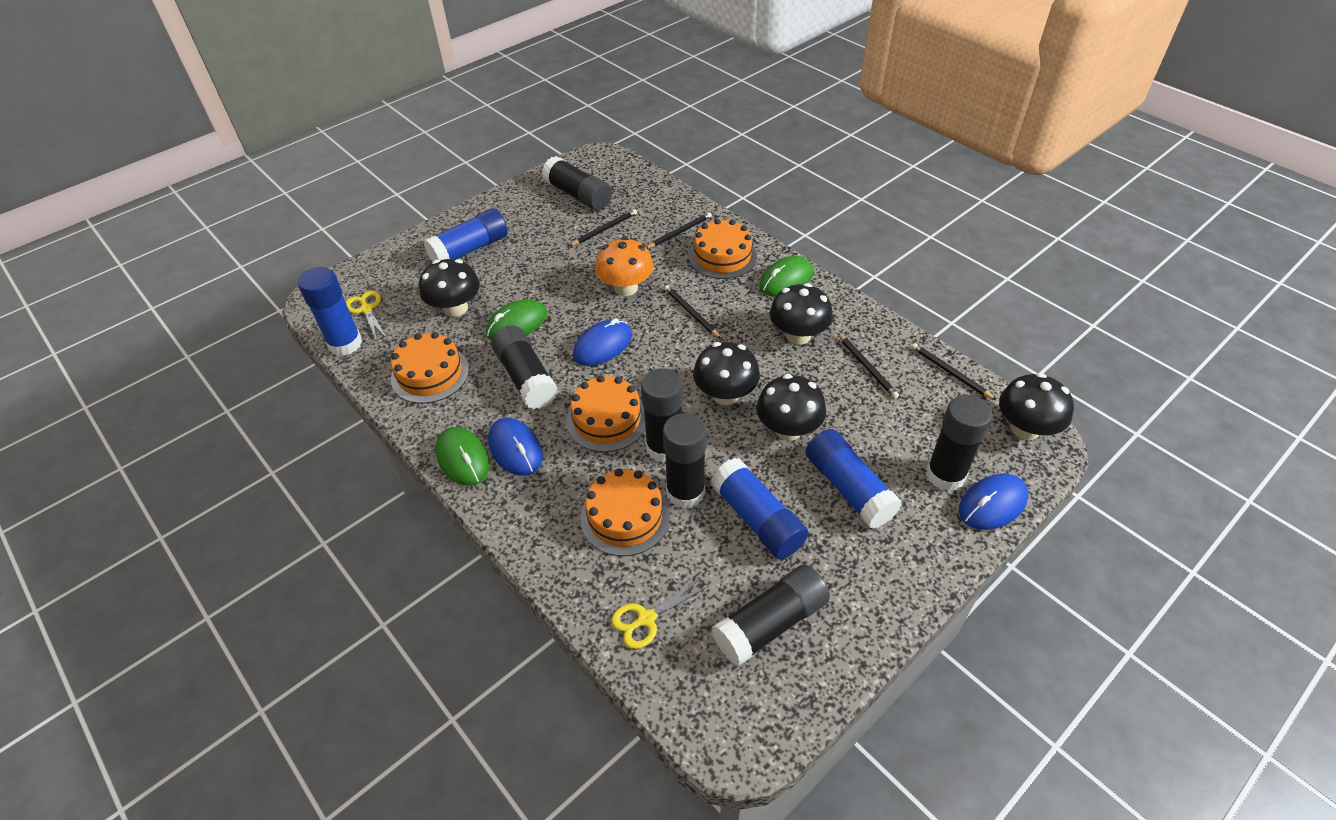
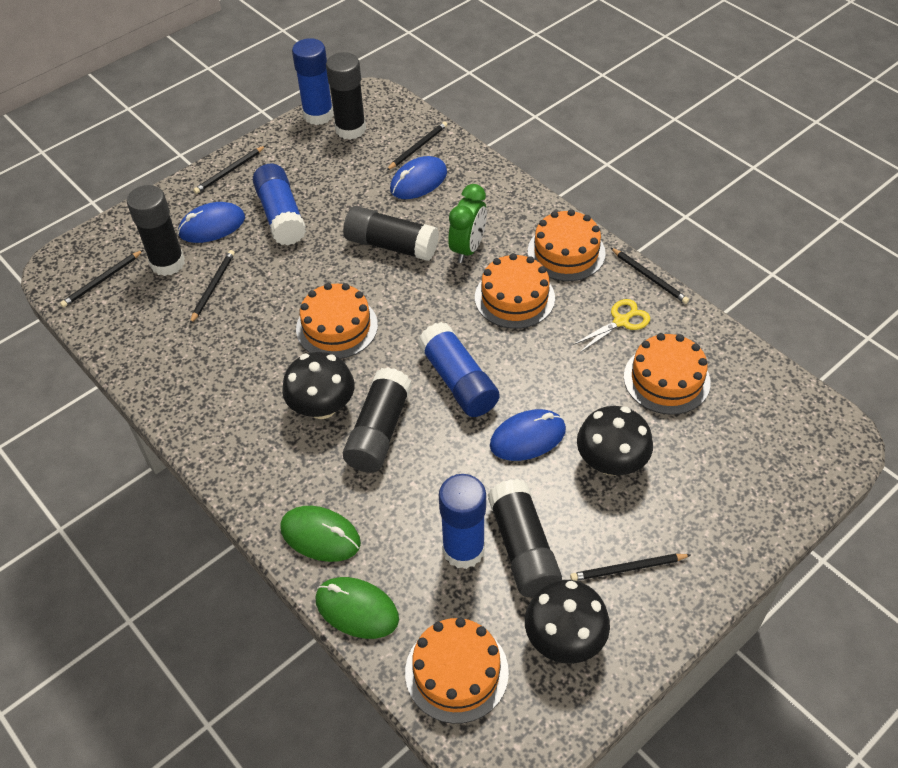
black glue stick: 6 -> 5
black mushroom: 5 -> 3
black pencil: 5 -> 6
green clock: 0 -> 1
green mouse: 3 -> 2
orange cake: 4 -> 5
orange mushroom: 1 -> 0
yellow scissors: 2 -> 1

